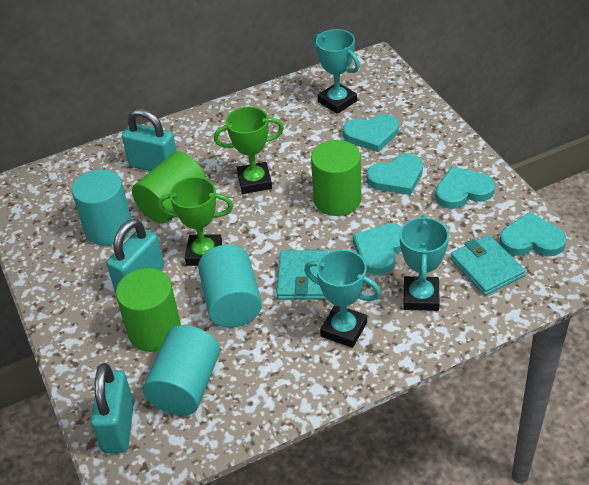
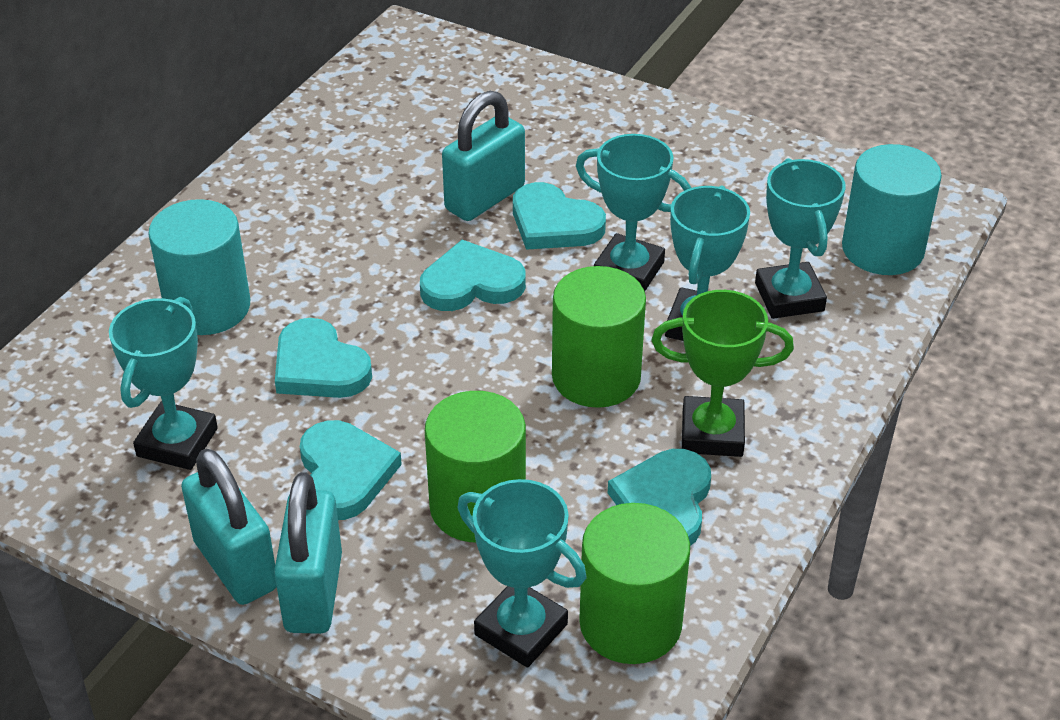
green trophy: 2 -> 1
turquoise cylinder: 3 -> 2
turquoise trophy: 3 -> 5
turquoise wallet: 2 -> 0

